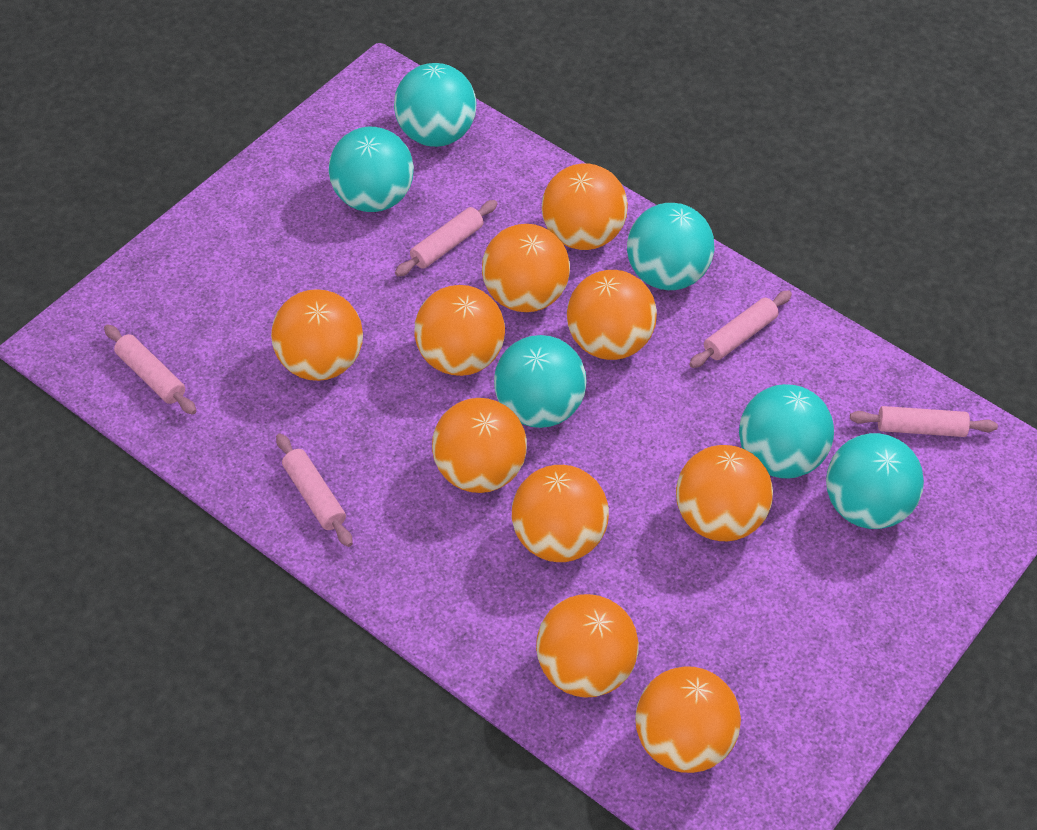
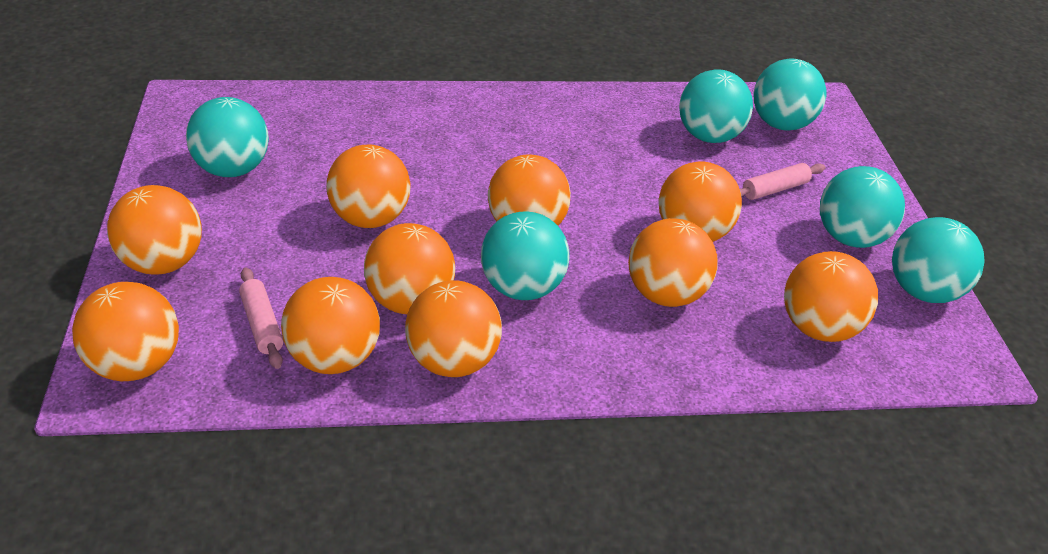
pink rolling pin: 5 -> 2

